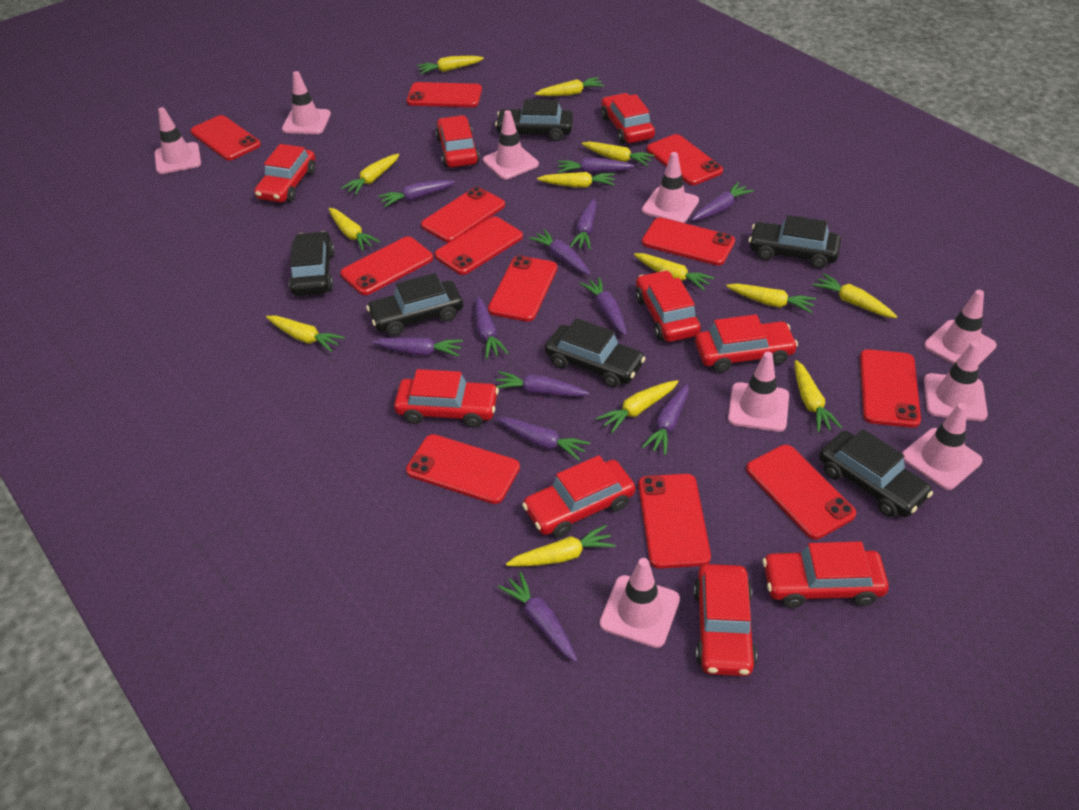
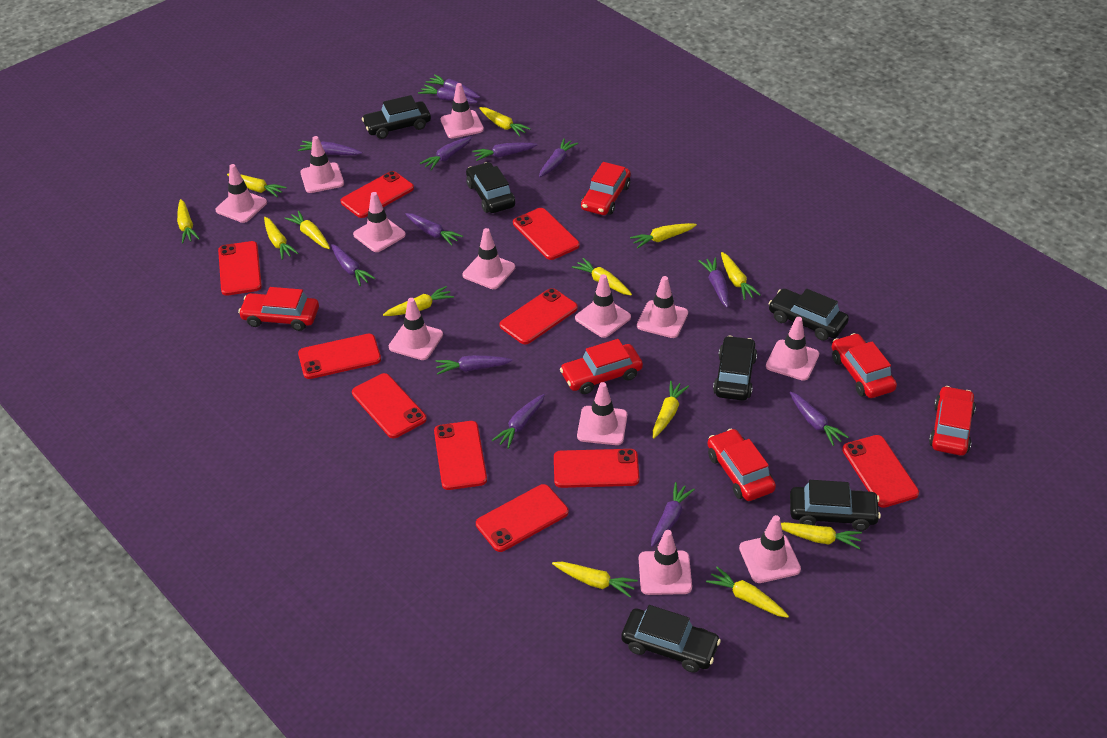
pink traffic cone: 9 -> 12
purple carrot: 12 -> 13
red car: 9 -> 6
red phone: 12 -> 10

